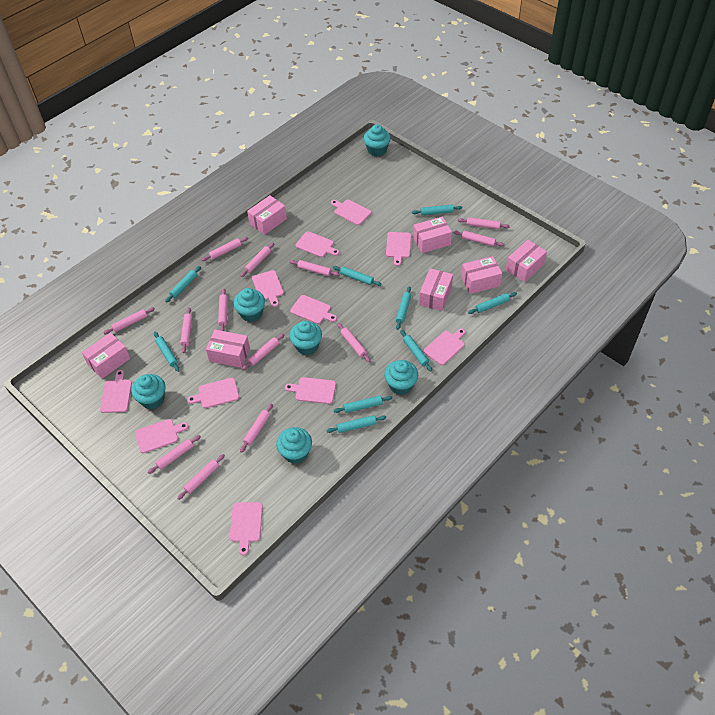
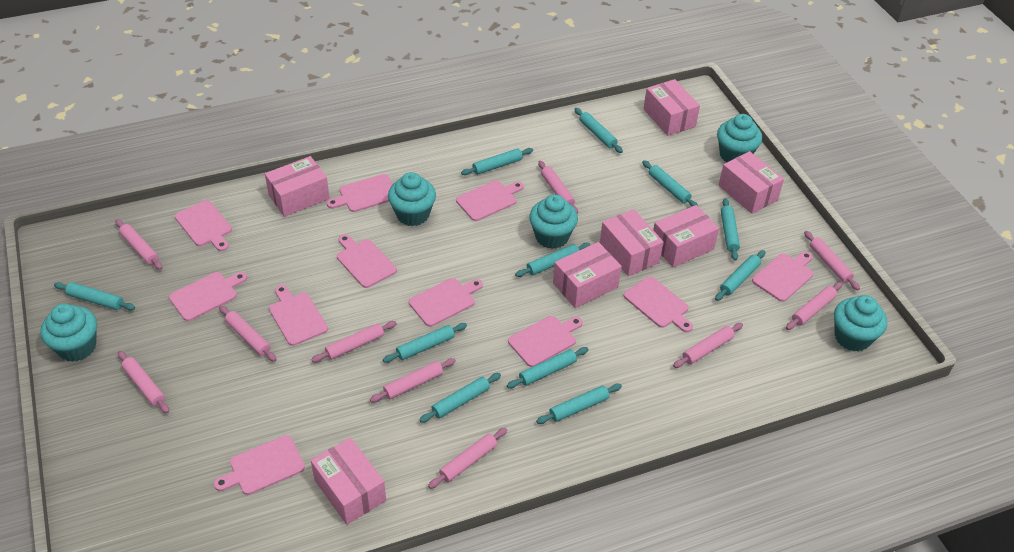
pink rolling pin: 13 -> 10
turquoise cupcake: 6 -> 5
turquoise rolling pin: 9 -> 11

